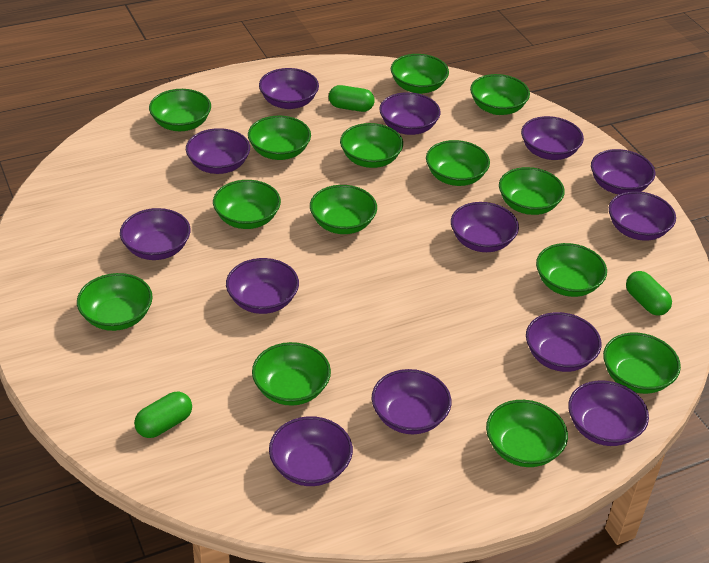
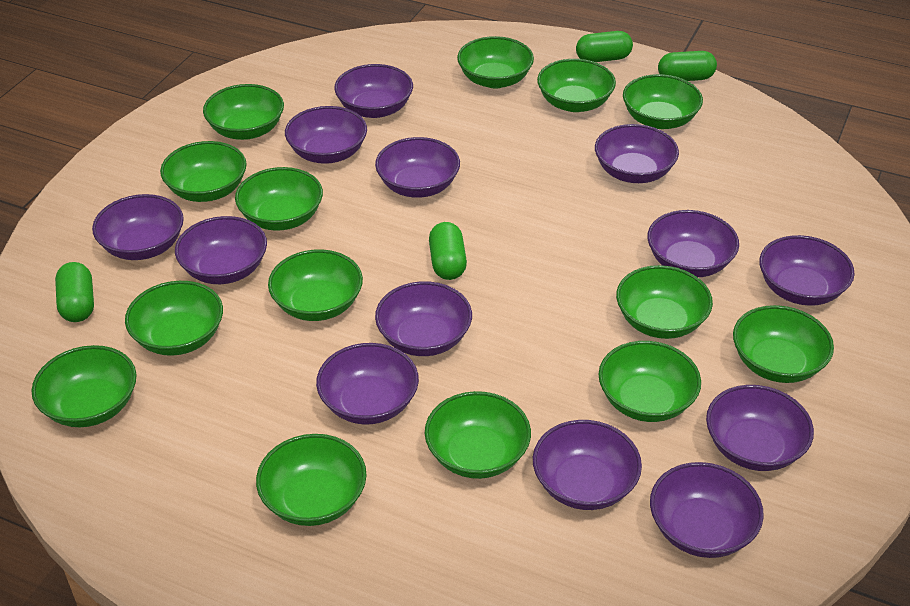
green capsule: 3 -> 4

